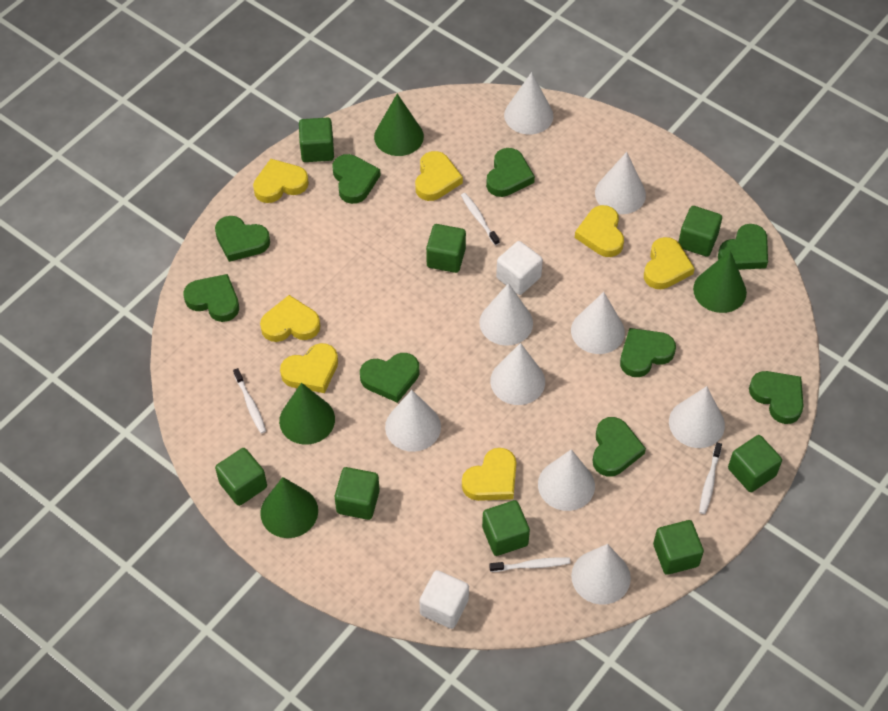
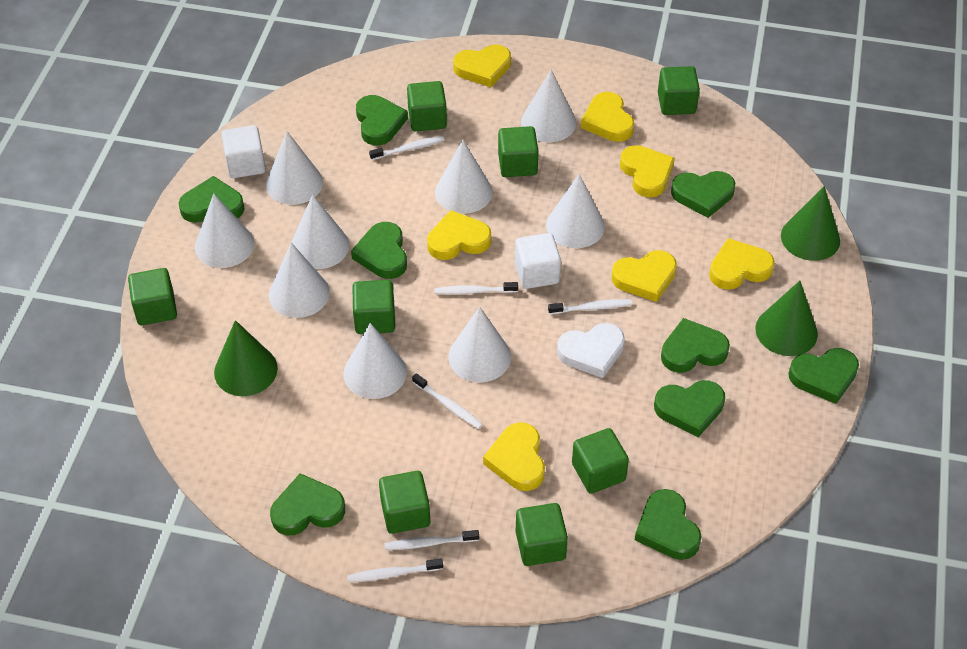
green cone: 4 -> 3
white heart: 0 -> 1
white toothbrush: 4 -> 6

